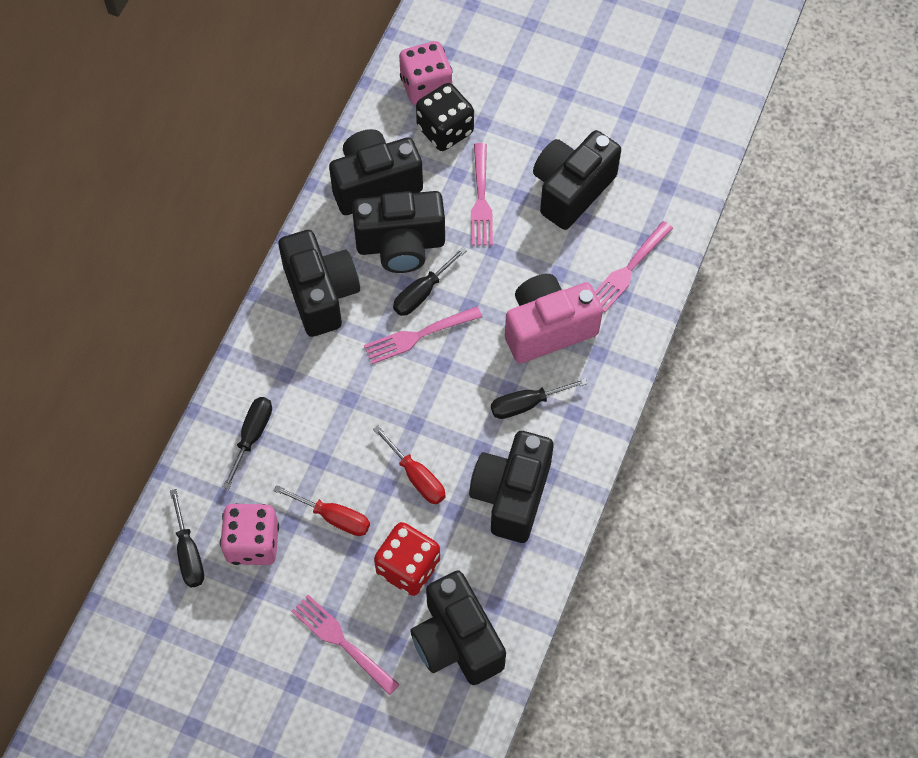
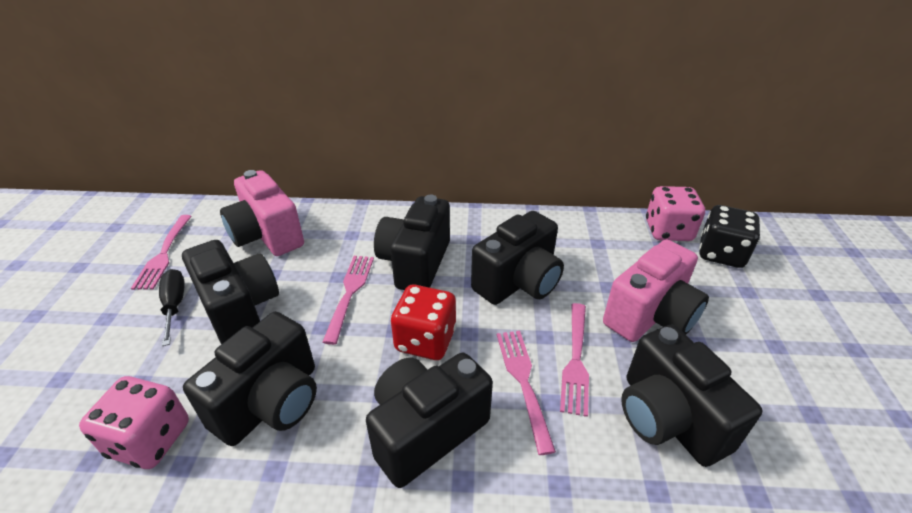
black screwdriver: 4 -> 1
pink camera: 1 -> 2
red screwdriver: 2 -> 0

